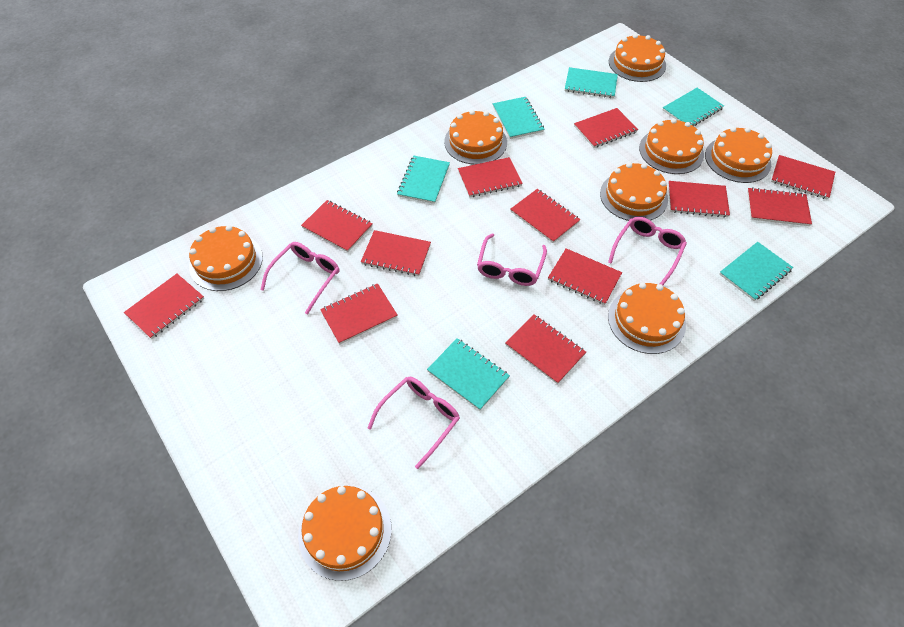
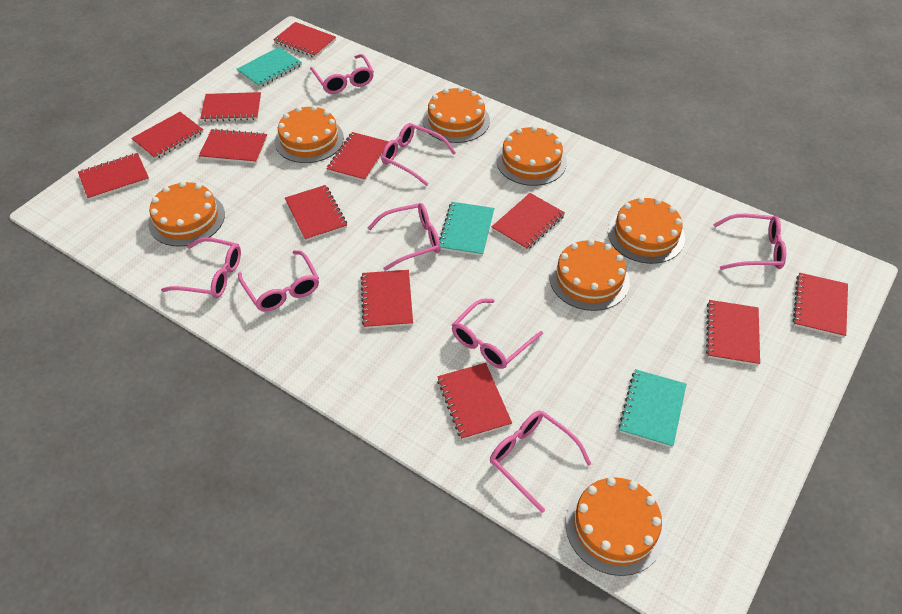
orange cake: 8 -> 7
pink glasses: 4 -> 8
turquoise notebook: 6 -> 3

